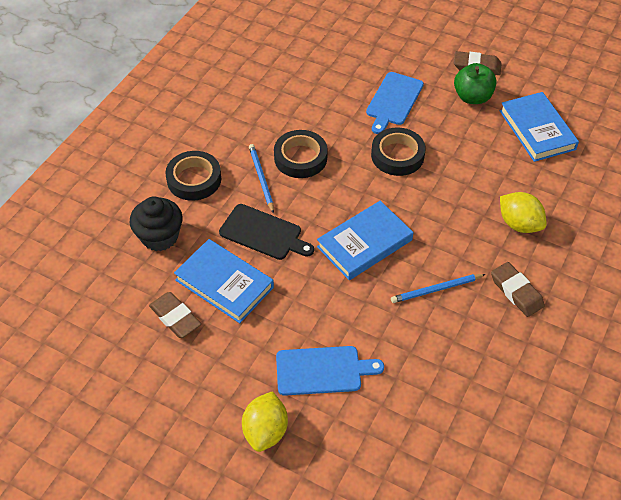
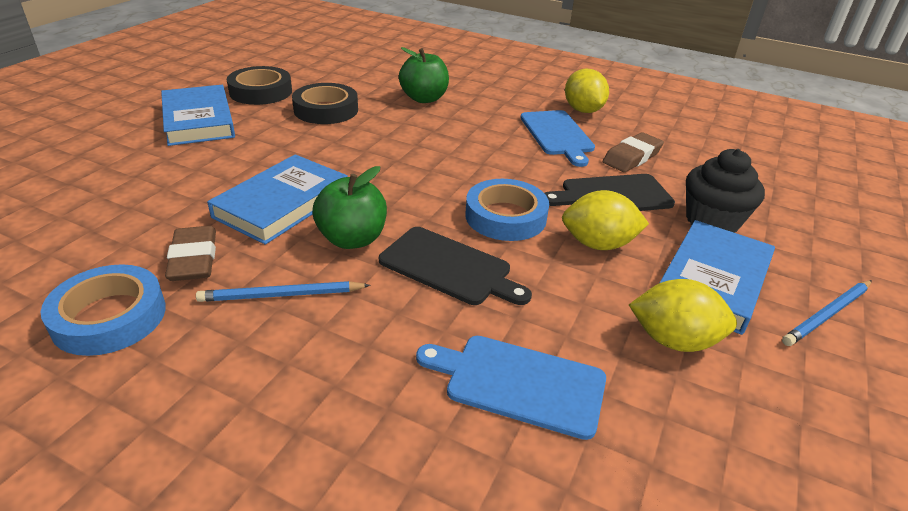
black cutting board: 1 -> 2
black tape: 3 -> 2
blue tape: 0 -> 2
brown eraser: 3 -> 2
green apple: 1 -> 2
yellow lemon: 2 -> 3

